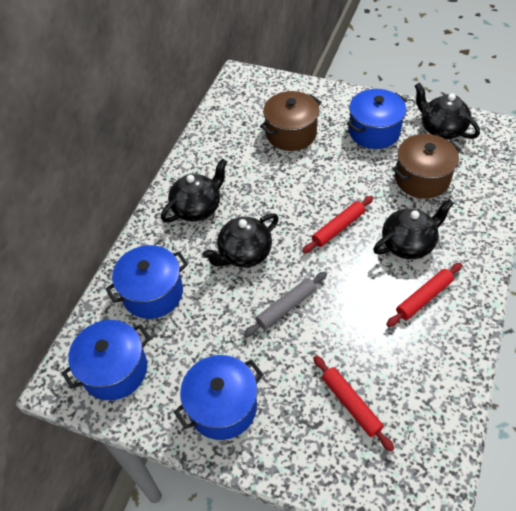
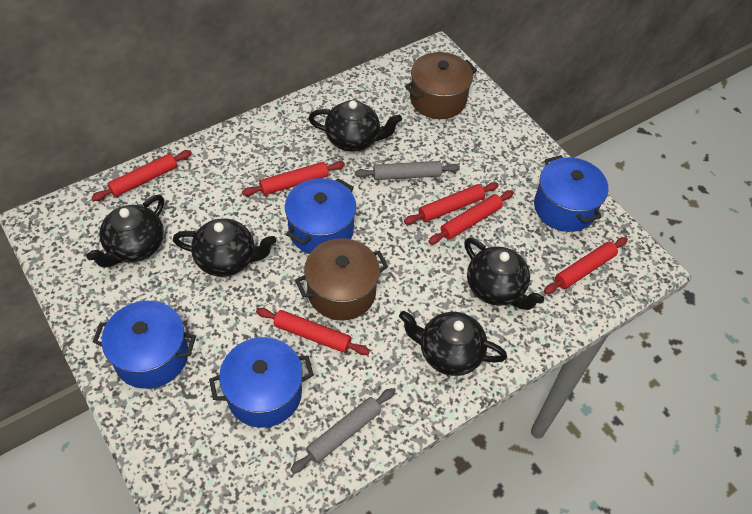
black teapot: 4 -> 5
grey rolling pin: 1 -> 2
red rolling pin: 3 -> 6

